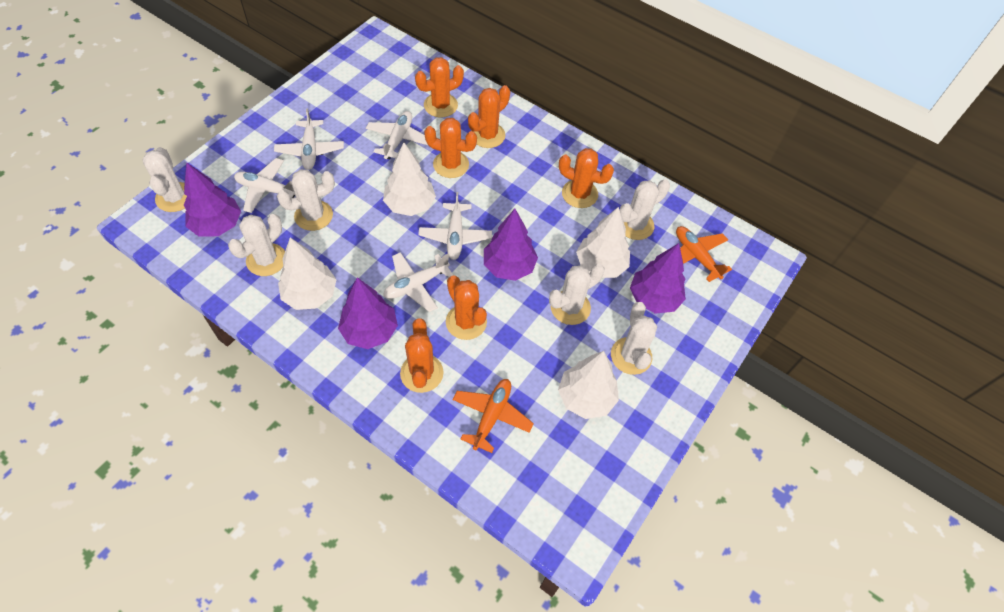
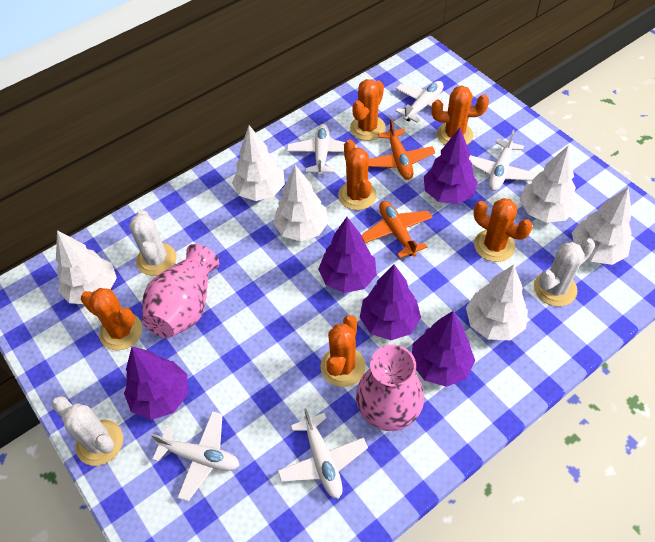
pink vase: 0 -> 2
purple tree: 4 -> 5
white cactus: 6 -> 3
white tree: 4 -> 6

